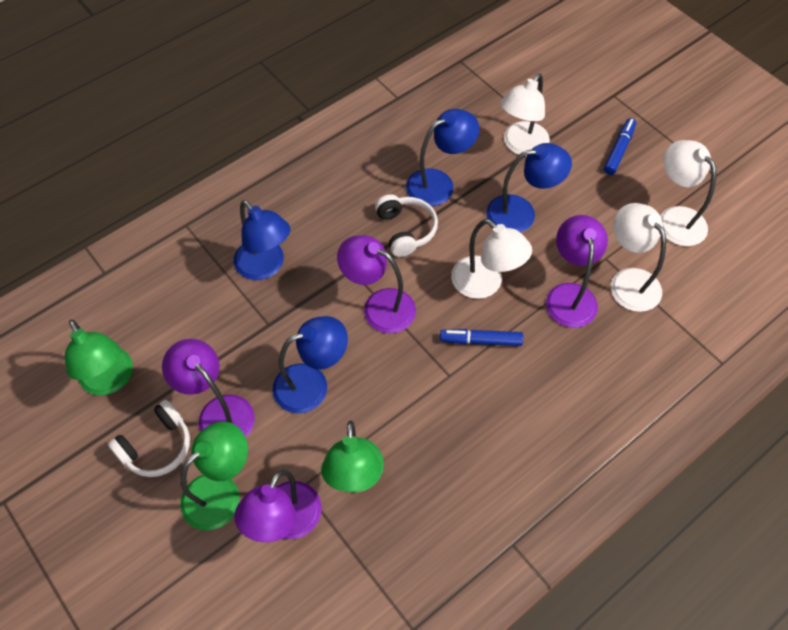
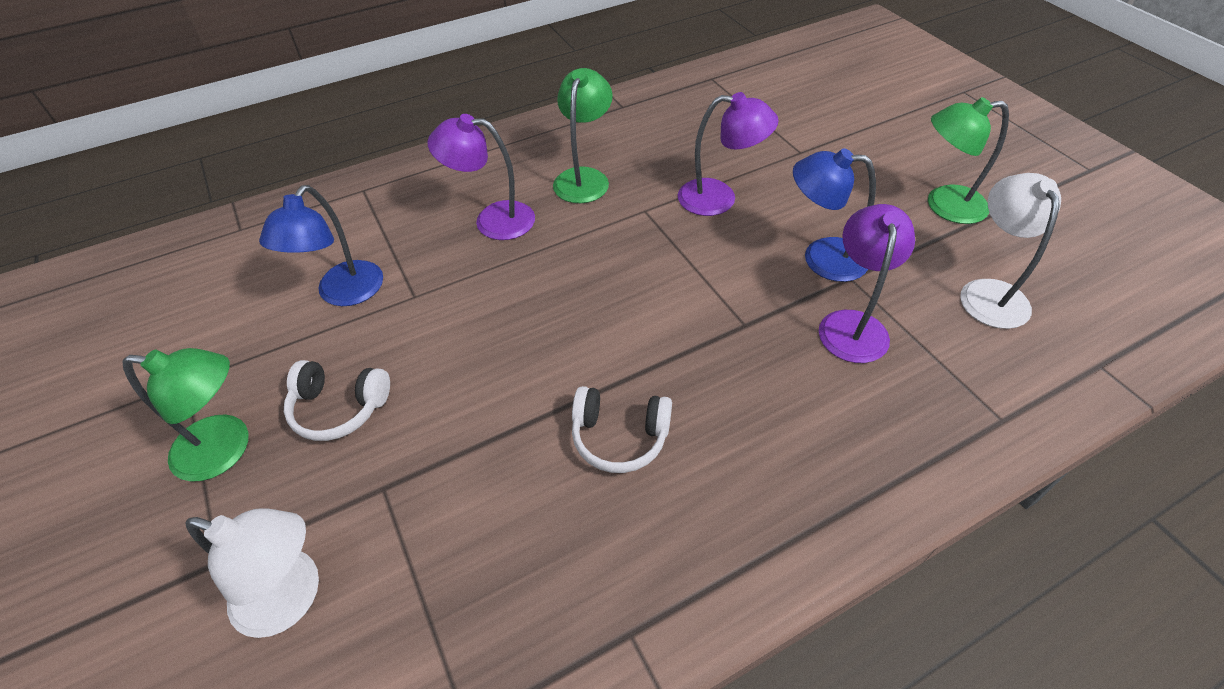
blue lamp: 4 -> 2
blue marker: 2 -> 0
purple lamp: 4 -> 3
white lamp: 4 -> 2

